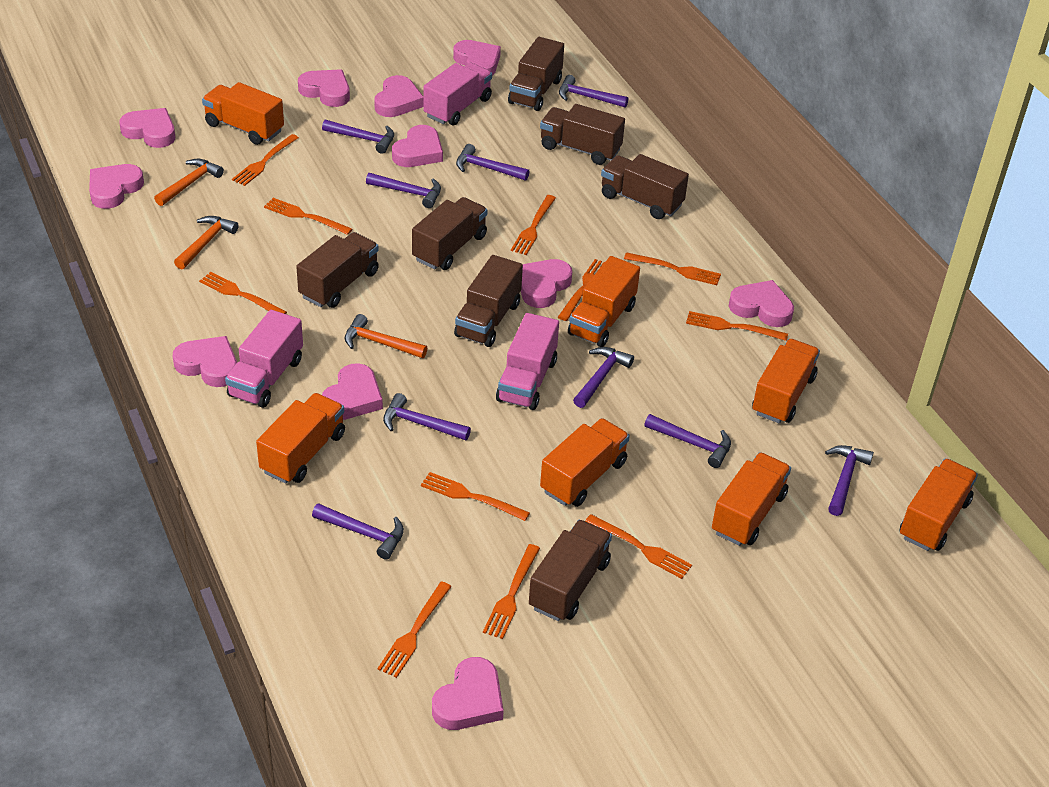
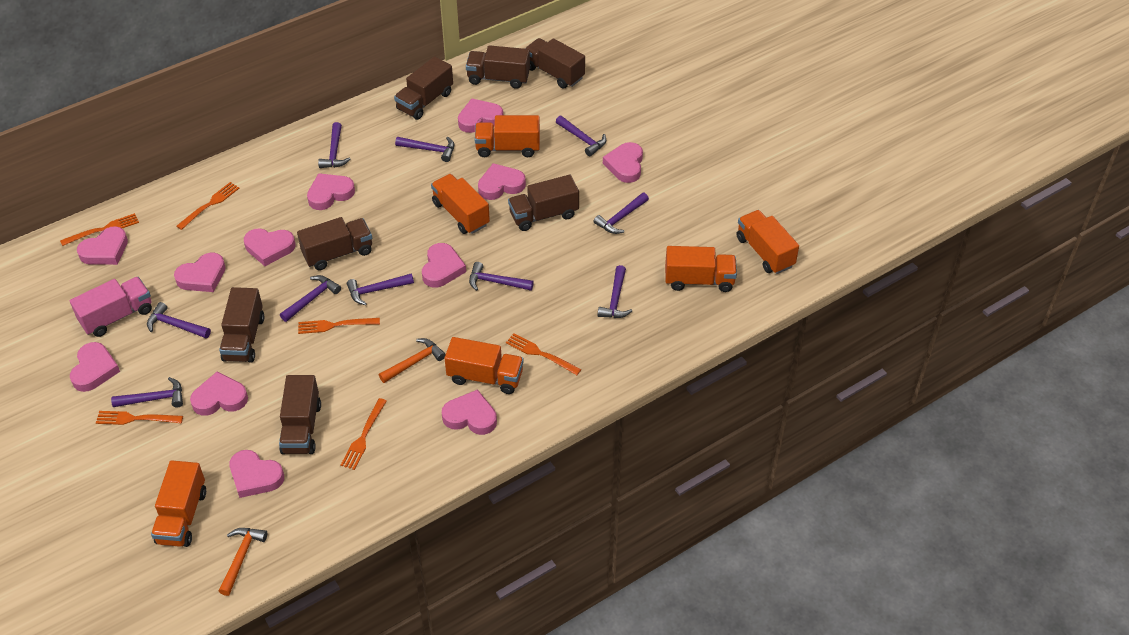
orange fork: 11 -> 6
orange hammer: 3 -> 2
orange truck: 7 -> 6
pink heart: 11 -> 12
pink truck: 3 -> 1
purple hammer: 9 -> 10

